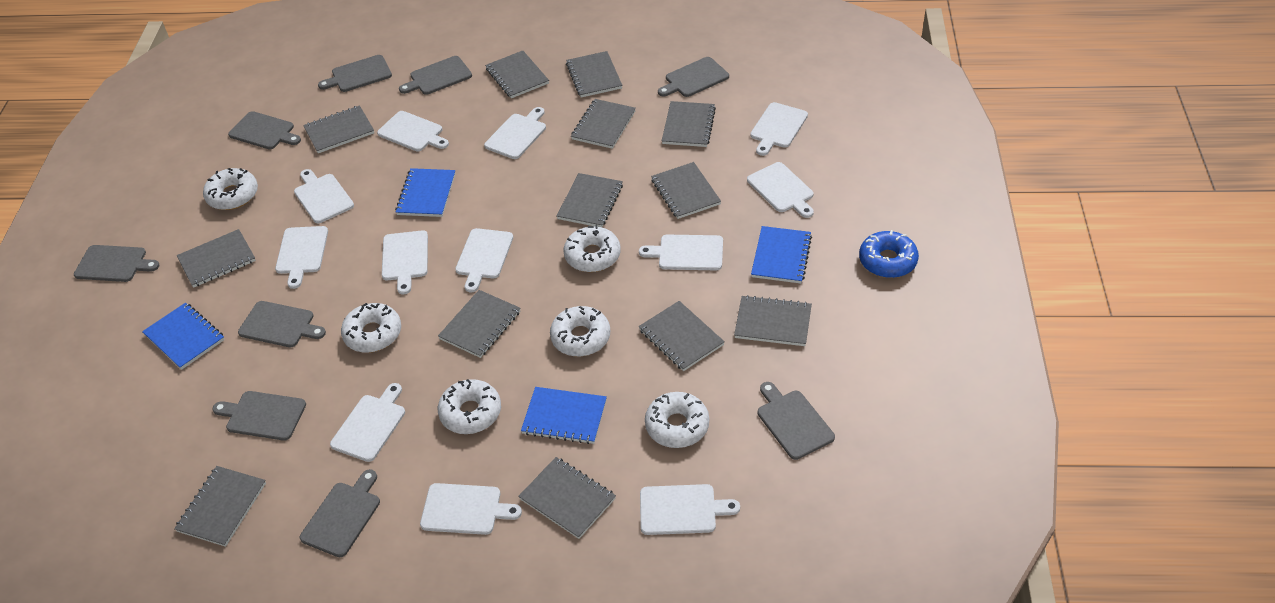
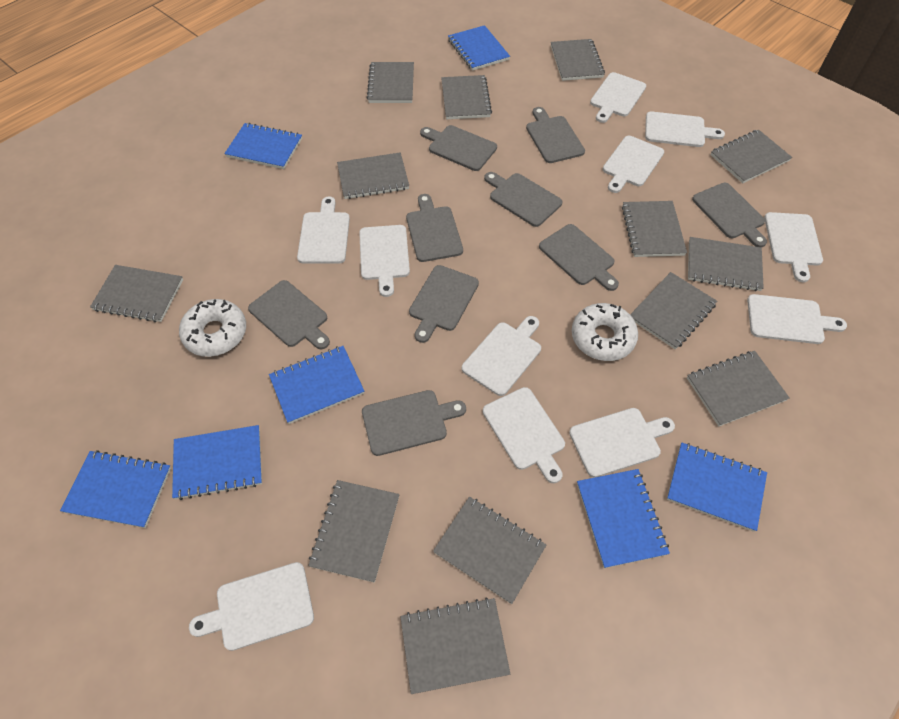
blue donut: 1 -> 0
blue notebook: 4 -> 7
white cutting board: 12 -> 11
white donut: 6 -> 2

